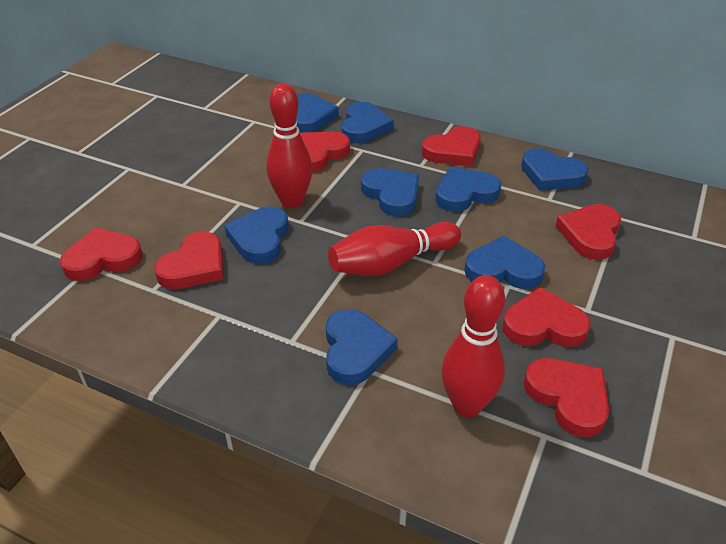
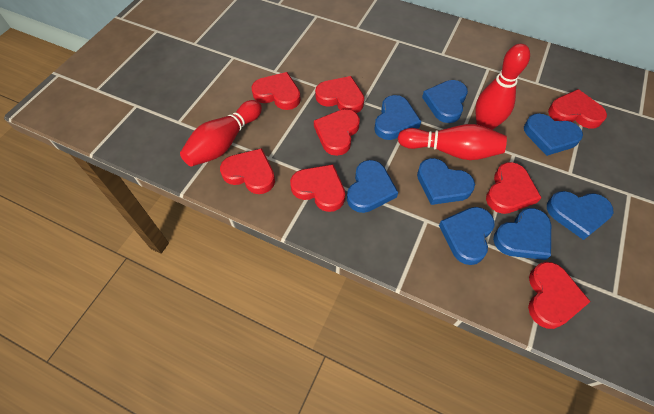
red heart: 7 -> 8

